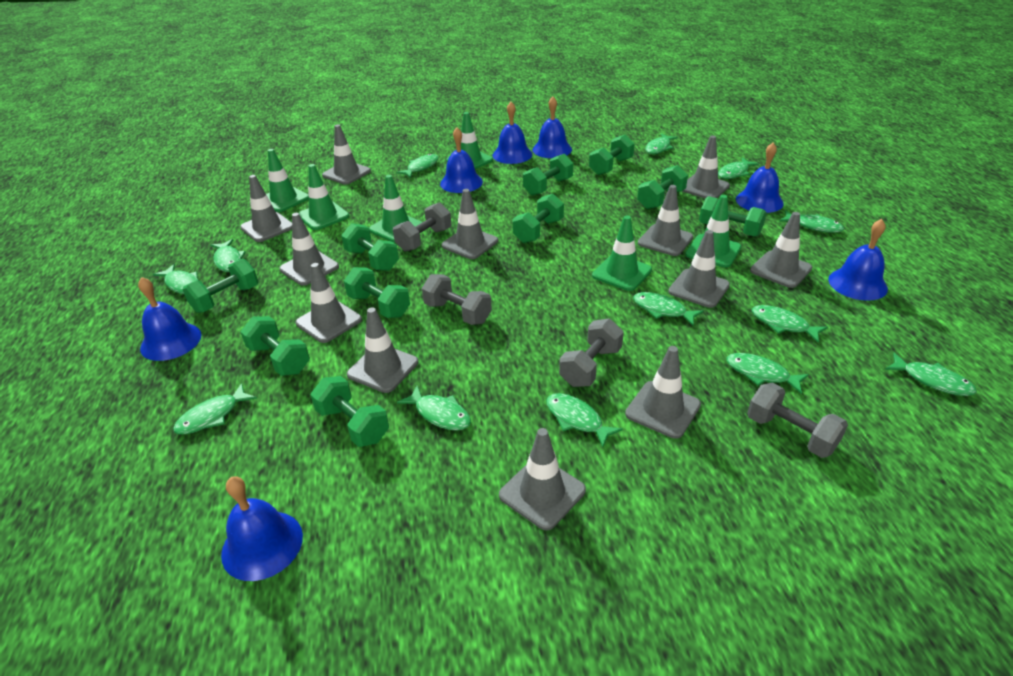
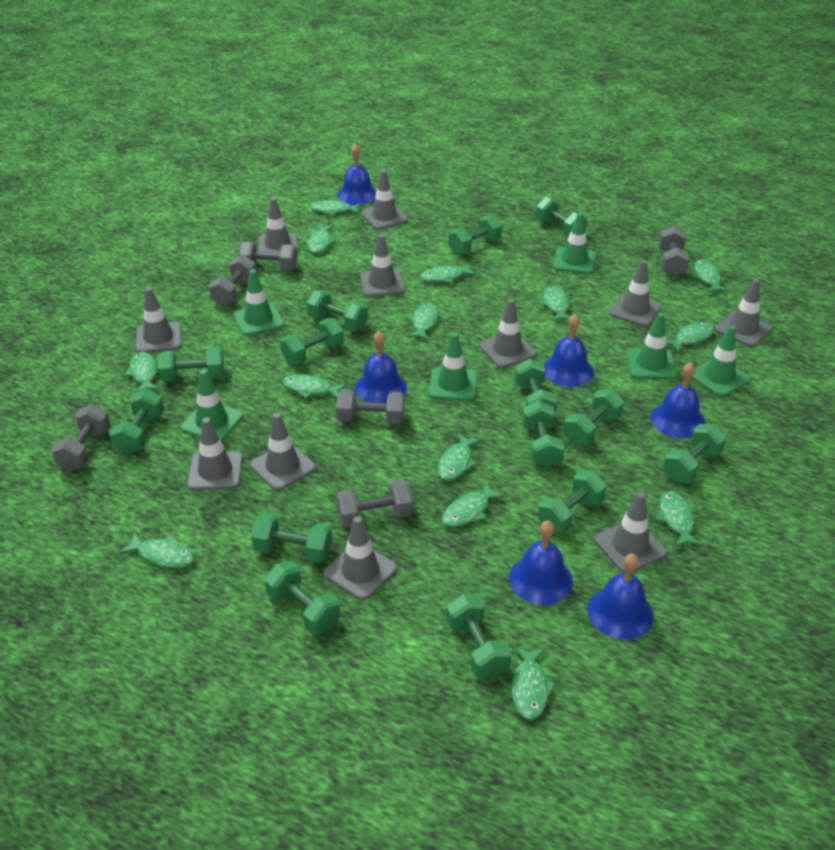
blue bell: 7 -> 6
green dumbbell: 10 -> 14
green fish: 13 -> 14
grey dumbbell: 4 -> 6
grey traffic cone: 12 -> 11

